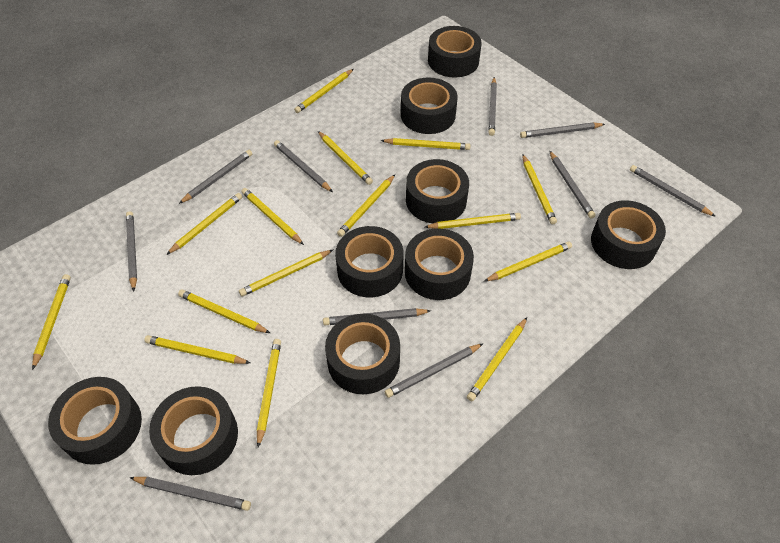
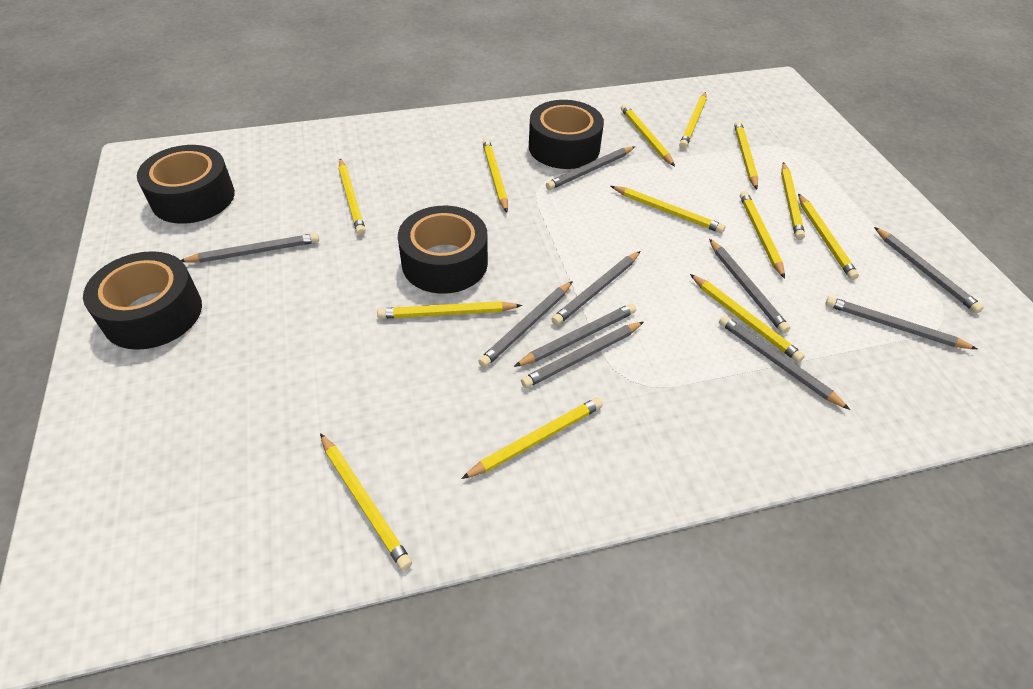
black tape: 9 -> 4
yellow pencil: 15 -> 13

